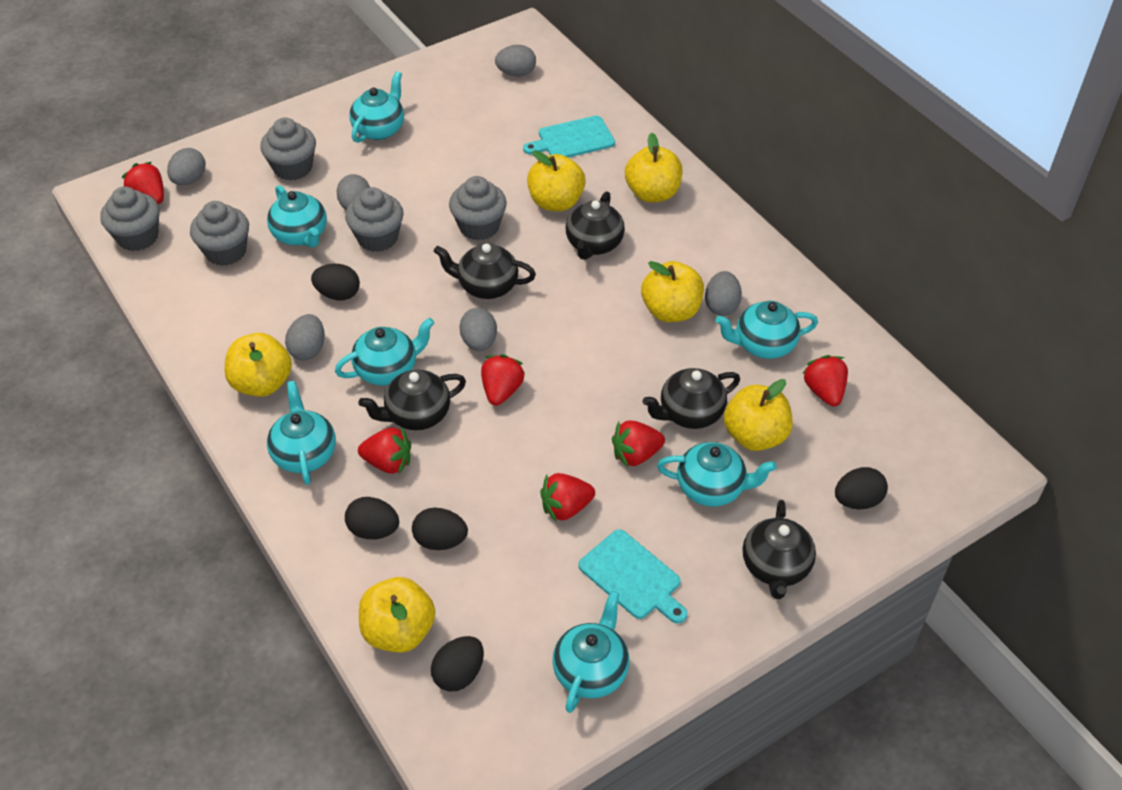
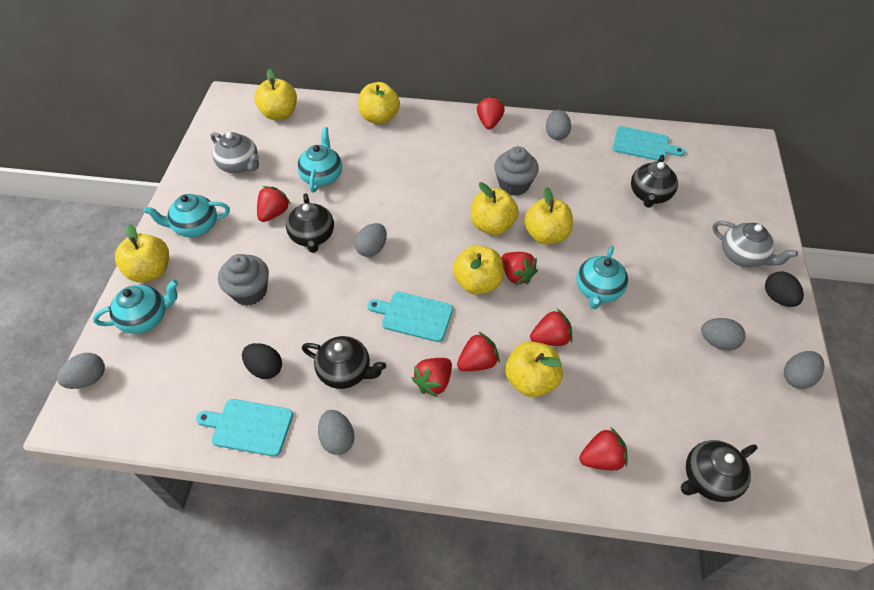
black egg: 5 -> 2
black teapot: 5 -> 4
grey cupcake: 5 -> 2
grey teapot: 0 -> 2
red strawberry: 6 -> 7
turquoise cutting board: 2 -> 3
turquoise teapot: 7 -> 4
yellow apple: 6 -> 7

